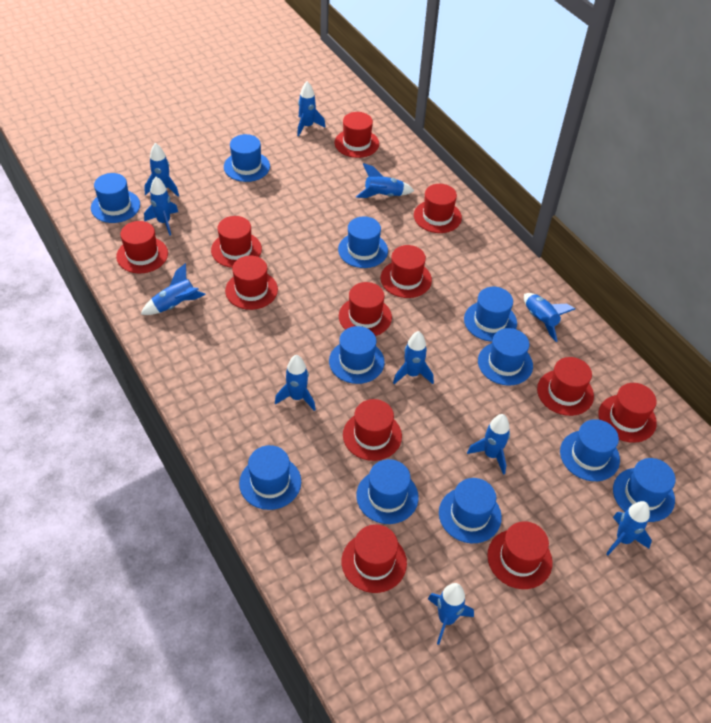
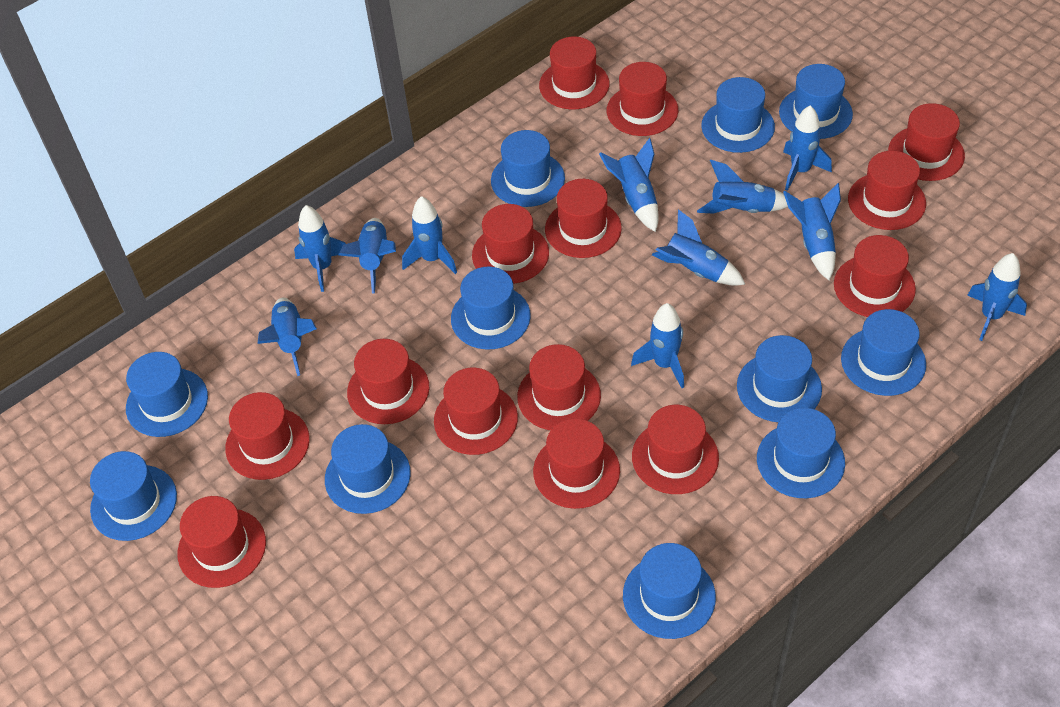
red hat: 12 -> 14

